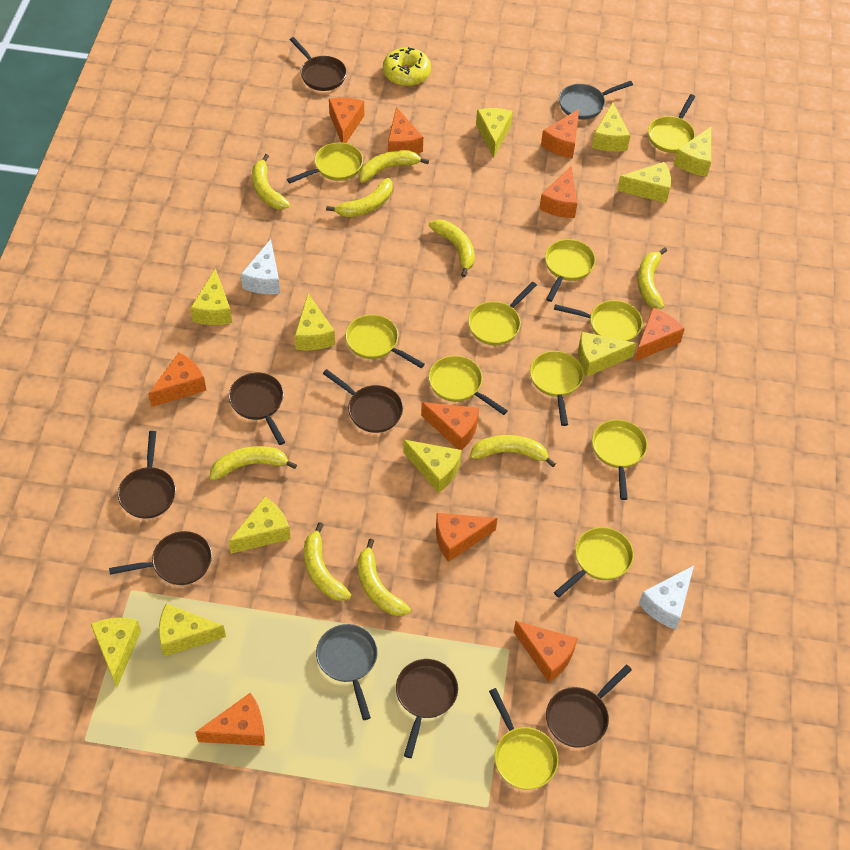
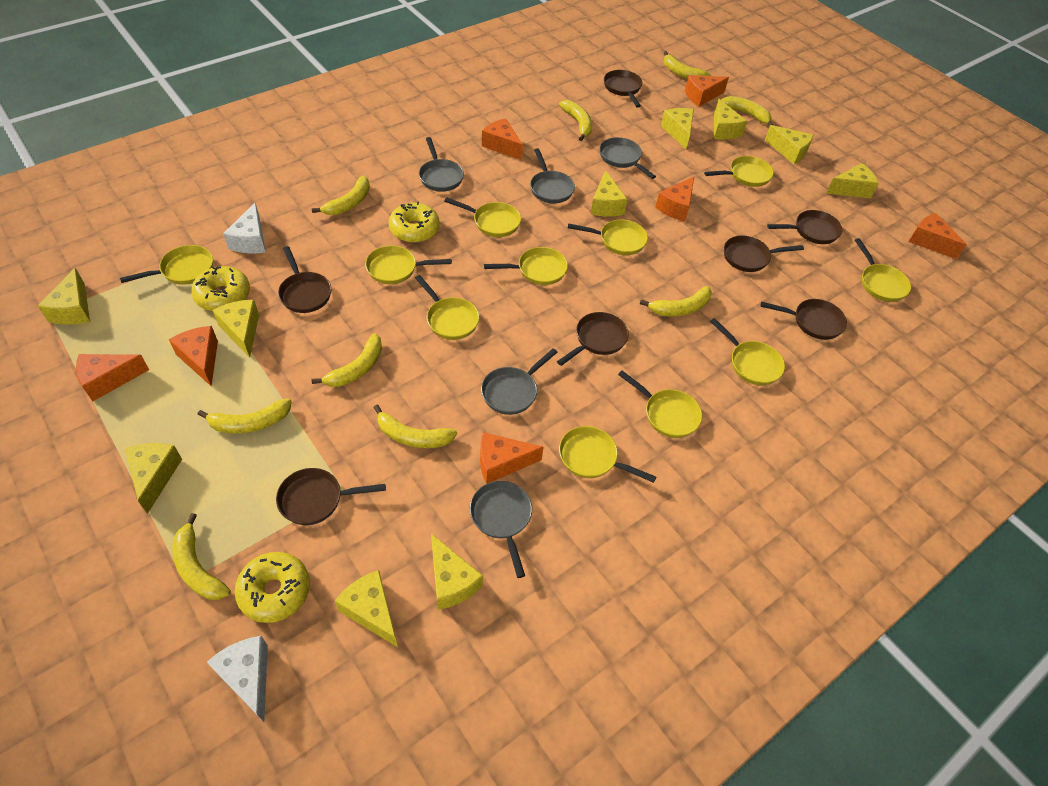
grey pan: 2 -> 5
orange cheese: 10 -> 7
yellow cheese: 11 -> 10
yellow donut: 1 -> 3

